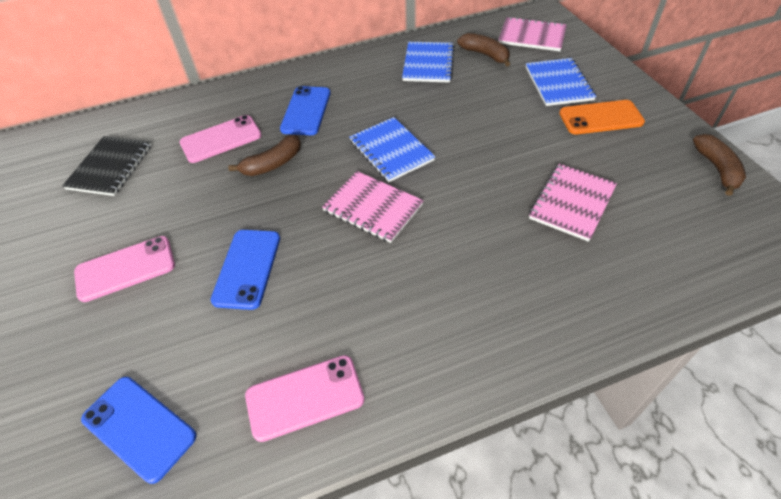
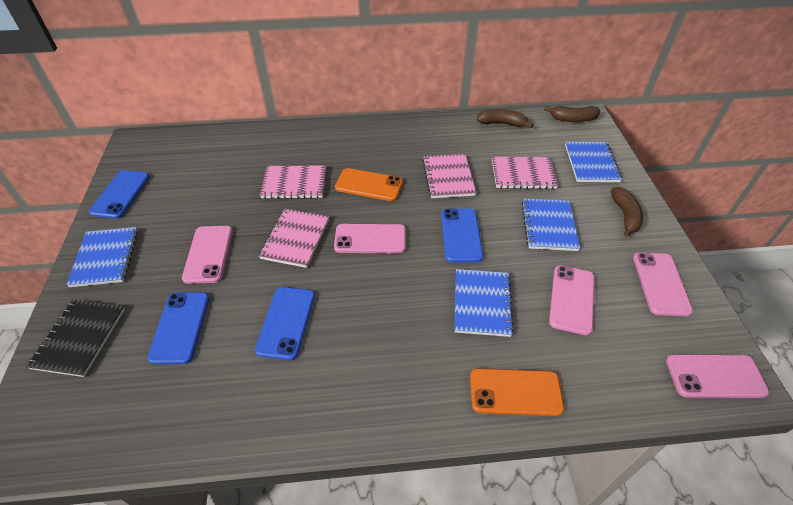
blue notebook: 3 -> 4
blue phone: 3 -> 4
orange phone: 1 -> 2
pink notebook: 3 -> 4
pink phone: 3 -> 5

